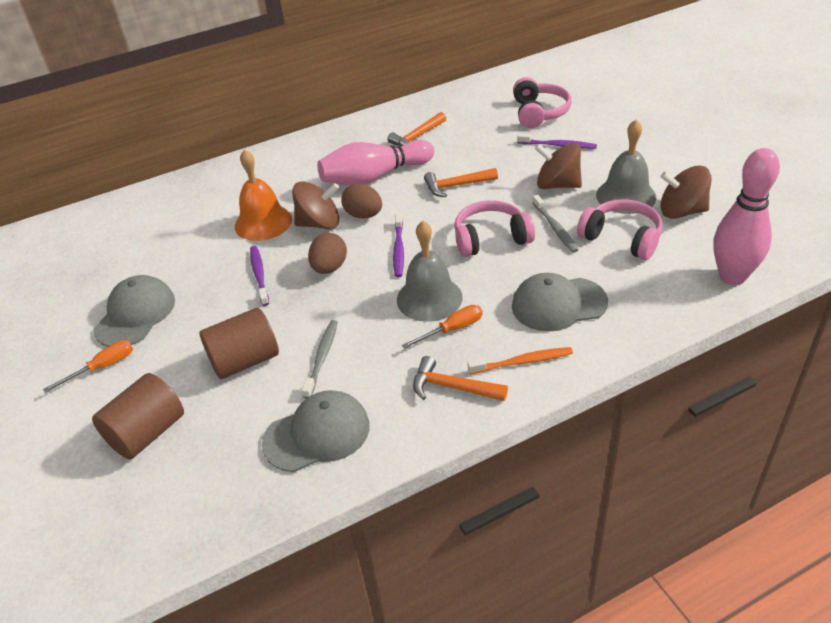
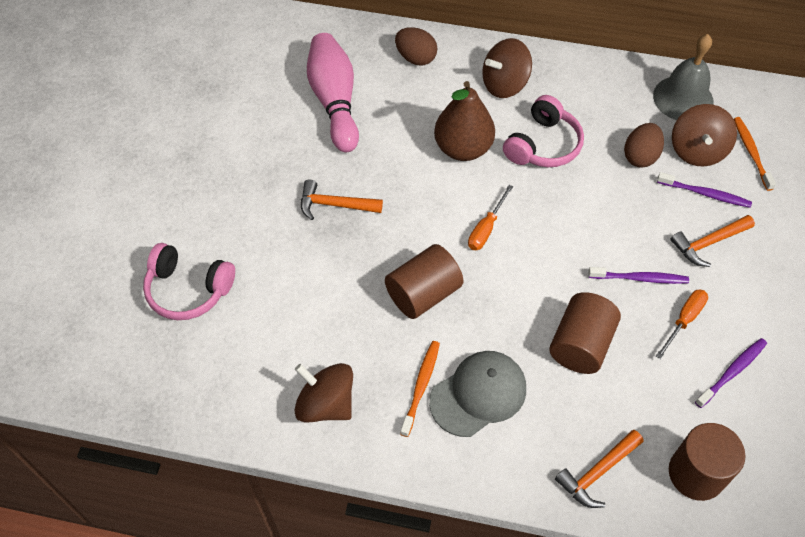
brown cylinder: 2 -> 3
brown pear: 0 -> 1
grey bell: 2 -> 1
grey cap: 3 -> 1
grey toothbrush: 2 -> 0
orange bell: 1 -> 0
orange toothbrush: 1 -> 2
pink bowling pin: 2 -> 1
pink headphones: 3 -> 2

